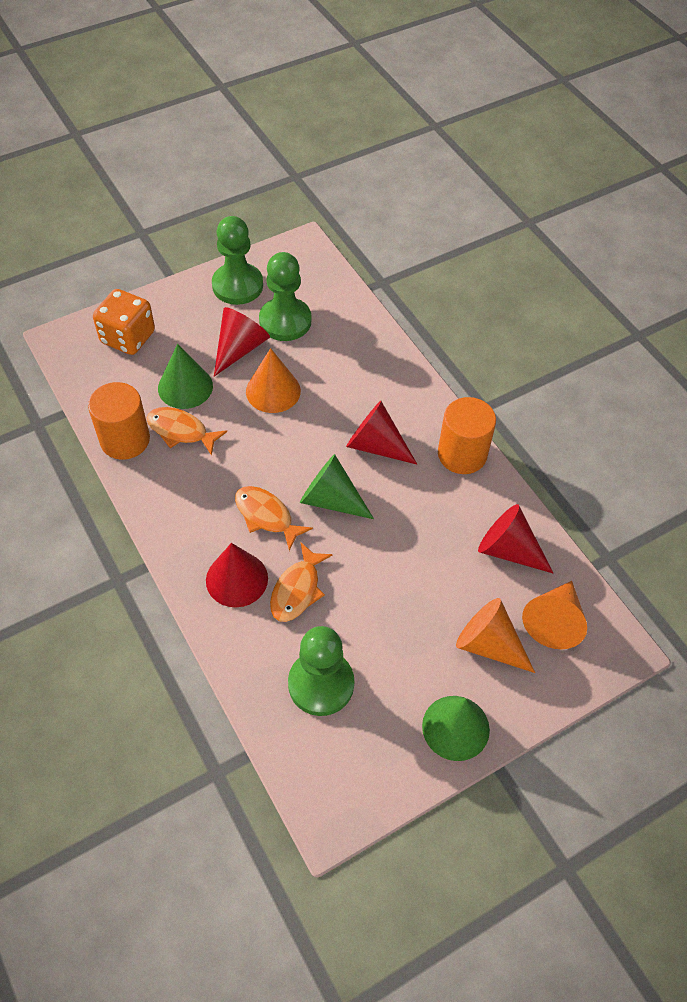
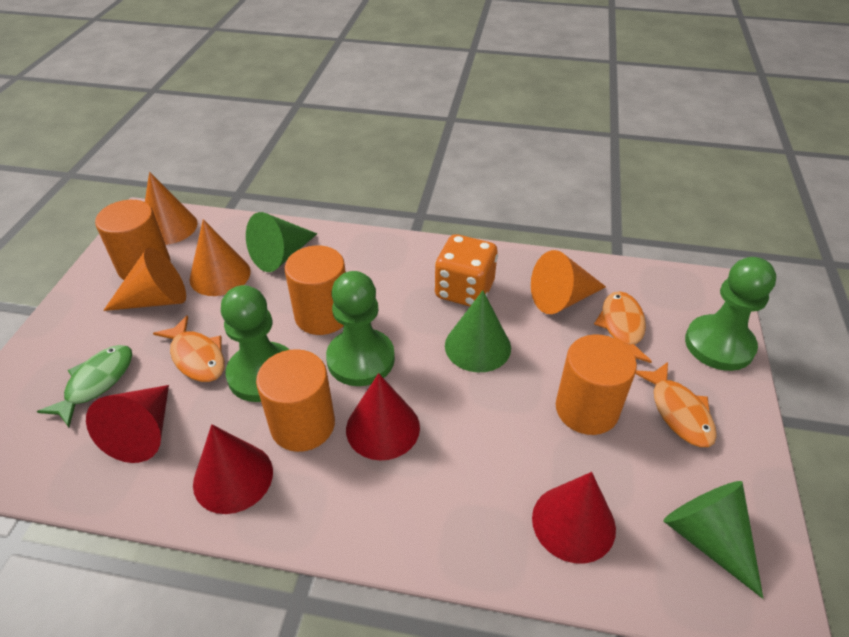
green fish: 0 -> 1
orange cone: 3 -> 4
orange cylinder: 2 -> 4

